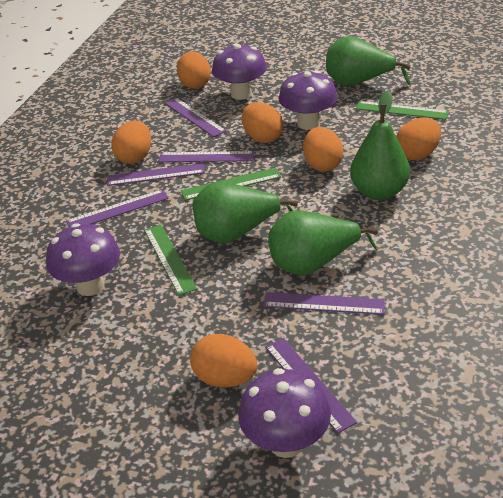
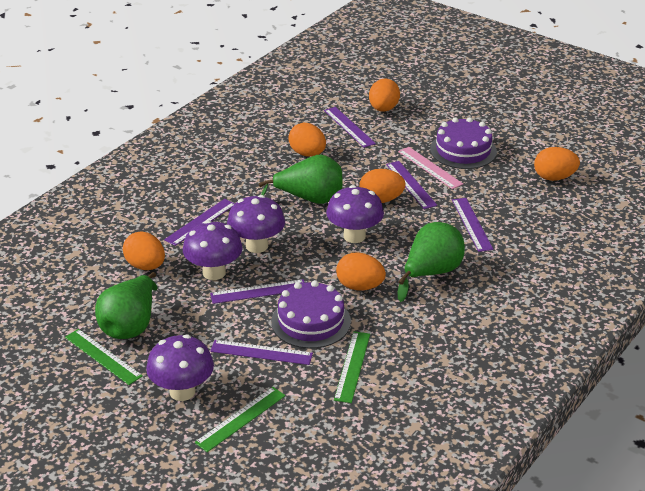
green pear: 4 -> 3
pink ruler: 0 -> 1
purple cake: 0 -> 2

